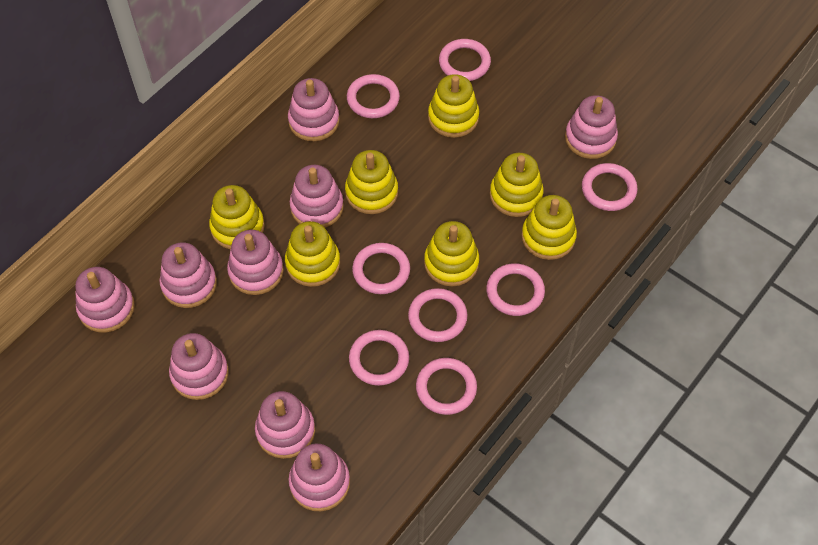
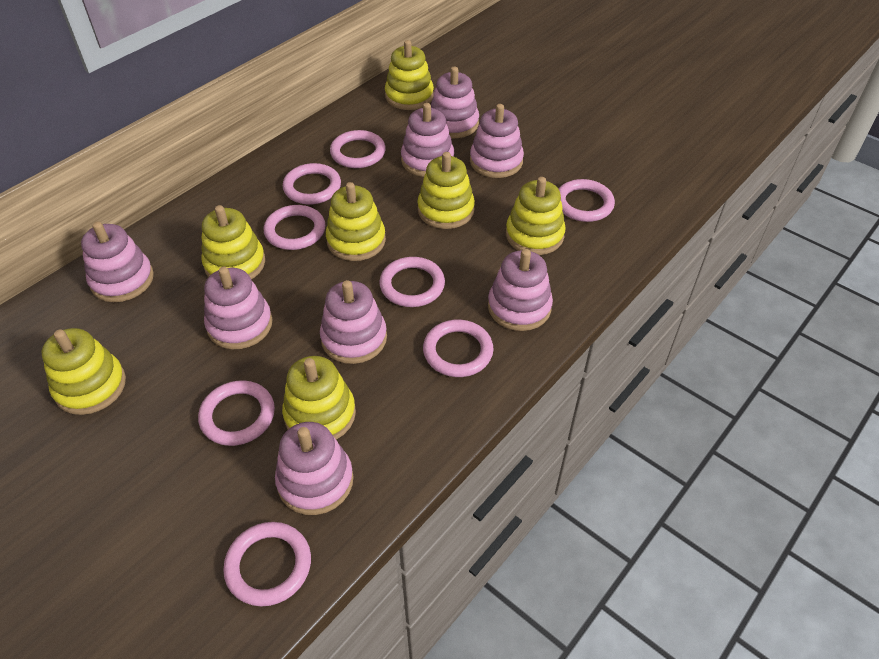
pink stacking toy: 9 -> 8

